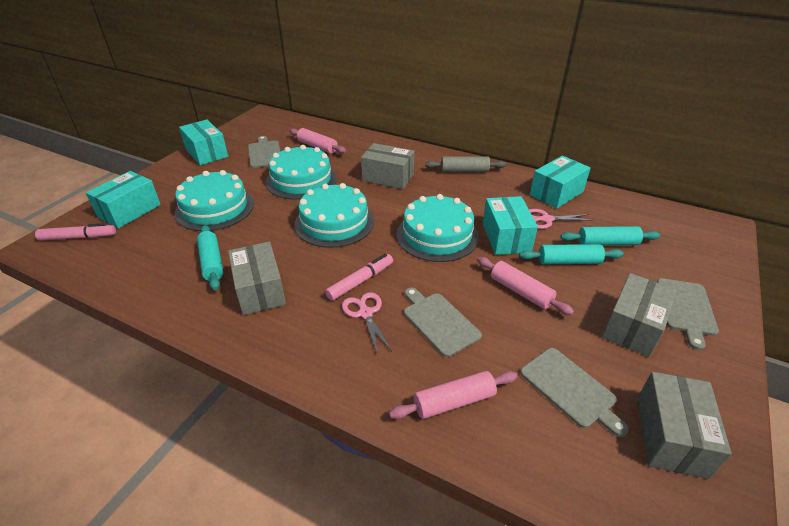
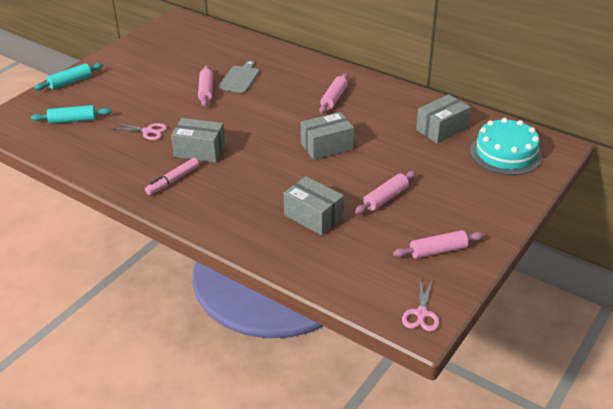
grey cutting board: 4 -> 1
grey rolling pin: 1 -> 0
pink marker: 2 -> 1
pink rolling pin: 3 -> 4
turquoise box: 4 -> 0
turquoise cake: 4 -> 1
turquoise rolling pin: 3 -> 2

